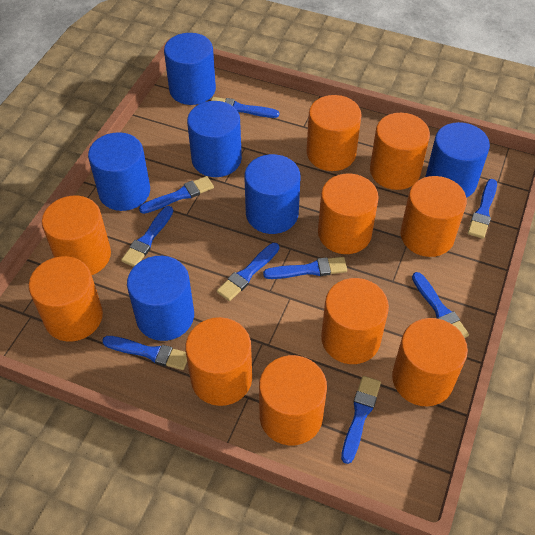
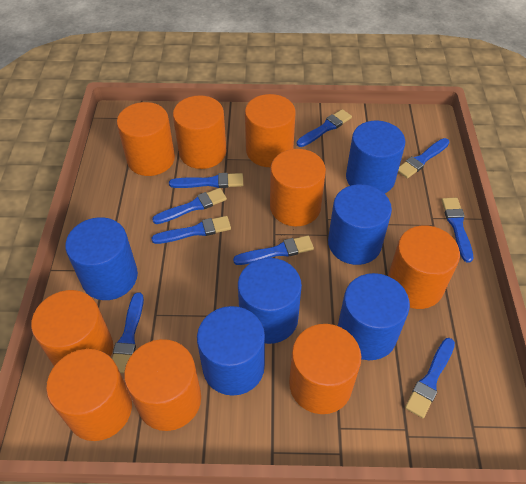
orange cylinder: 10 -> 9

